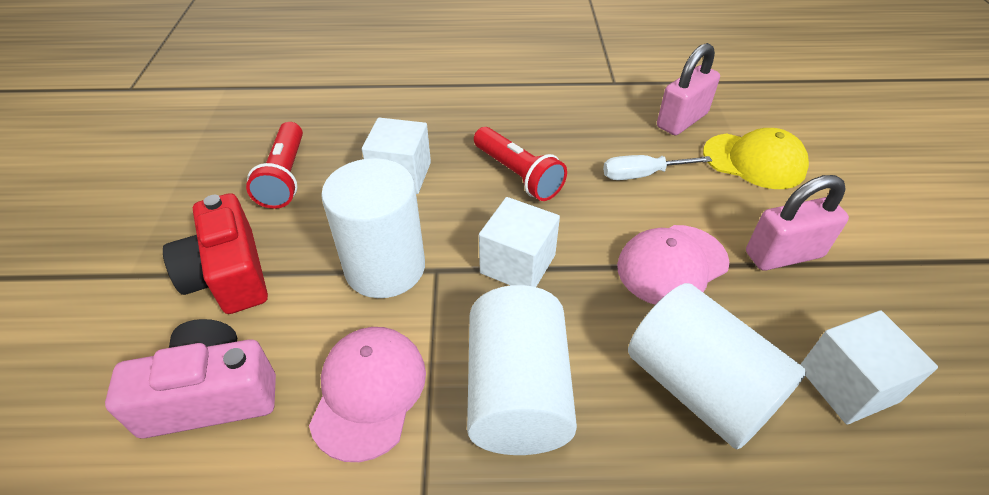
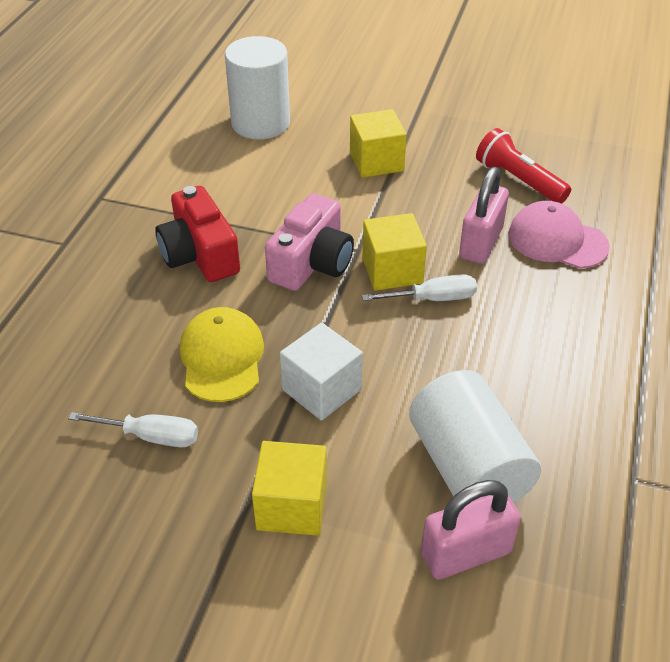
pink cap: 2 -> 1
red flashlight: 2 -> 1
white cube: 3 -> 1
white cylinder: 3 -> 2
white screwdriver: 1 -> 2
yellow cube: 0 -> 3

